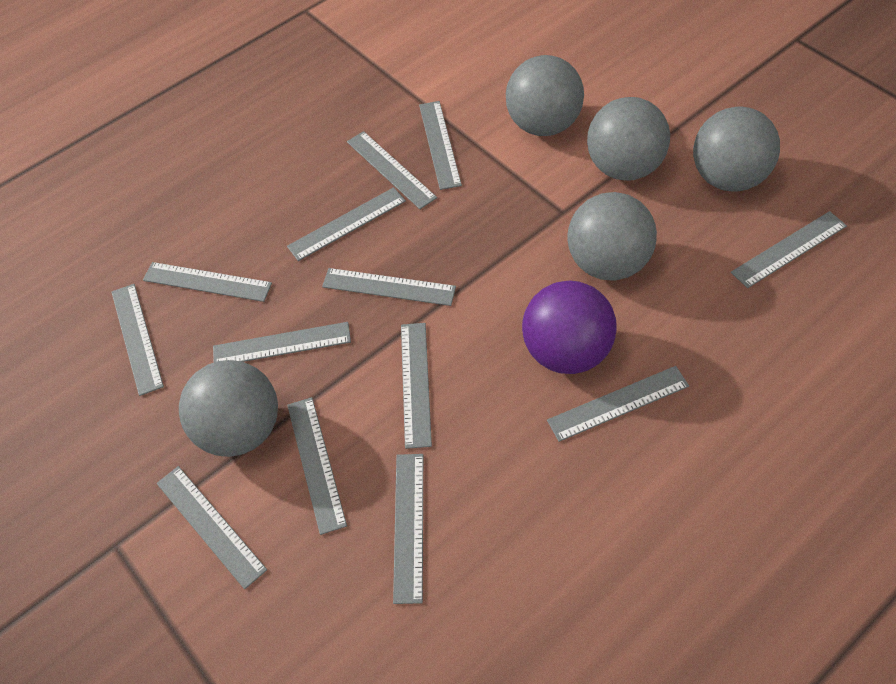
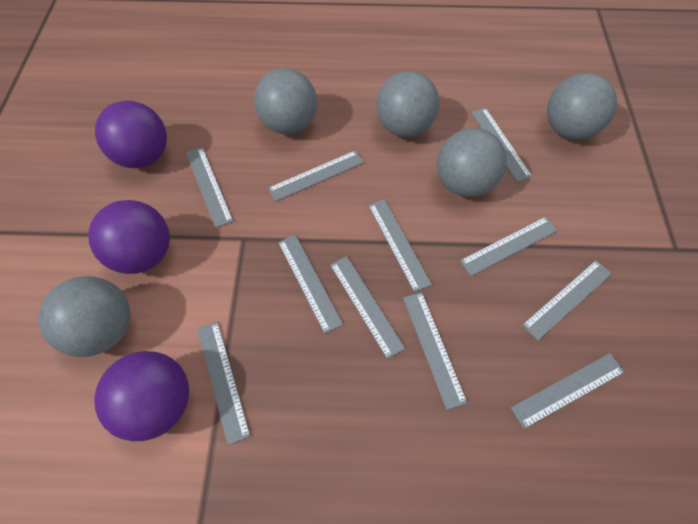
grey ruler: 13 -> 11
purple ball: 1 -> 3

